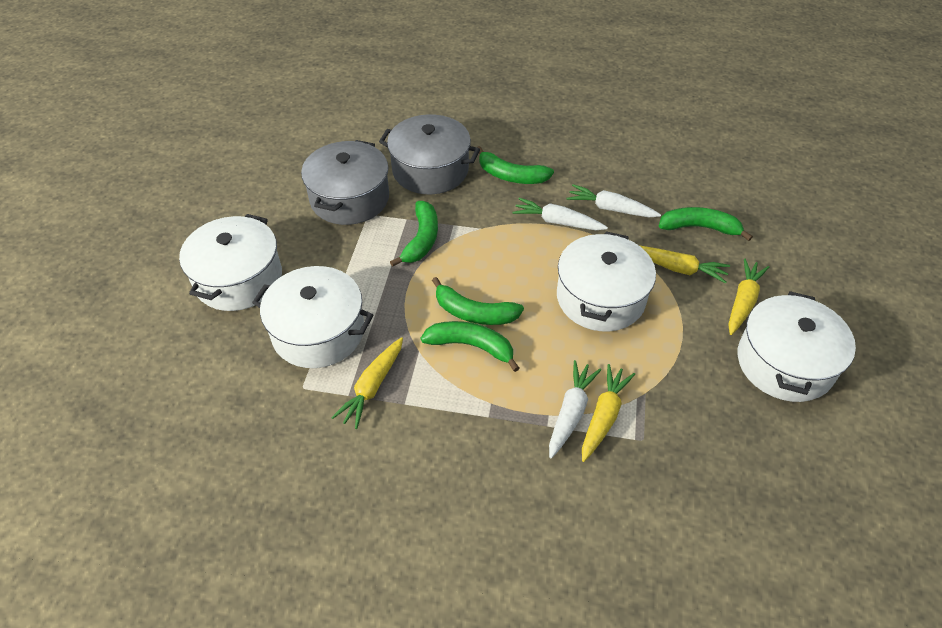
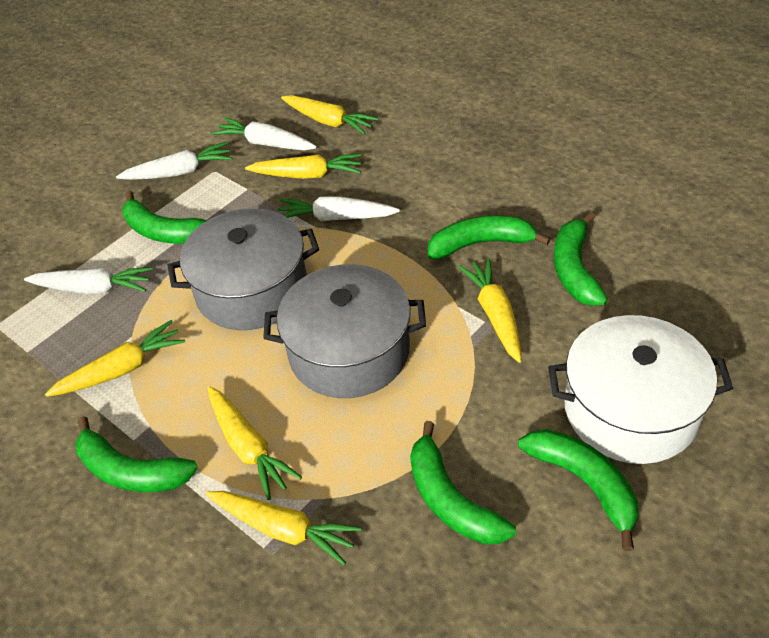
green banana: 5 -> 6
white carrot: 3 -> 4
white pot: 4 -> 1
yellow carrot: 4 -> 6

